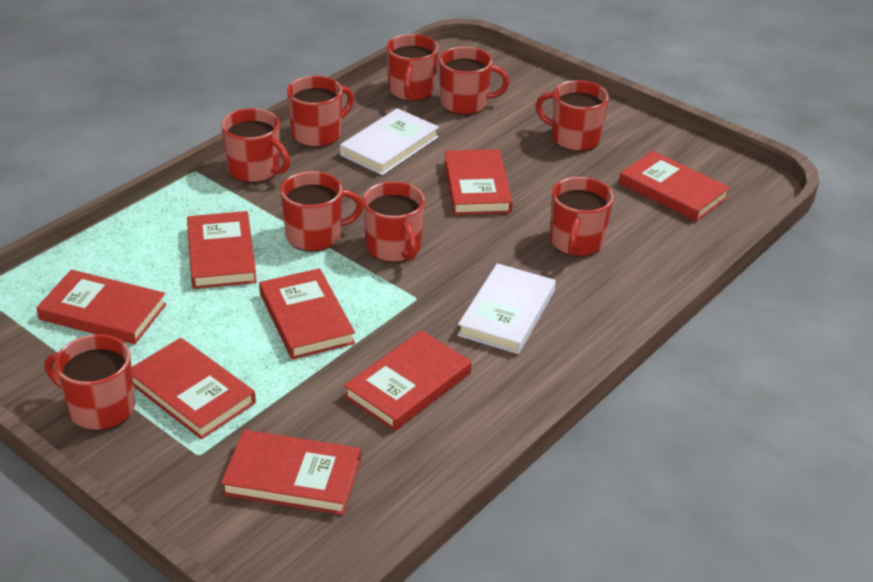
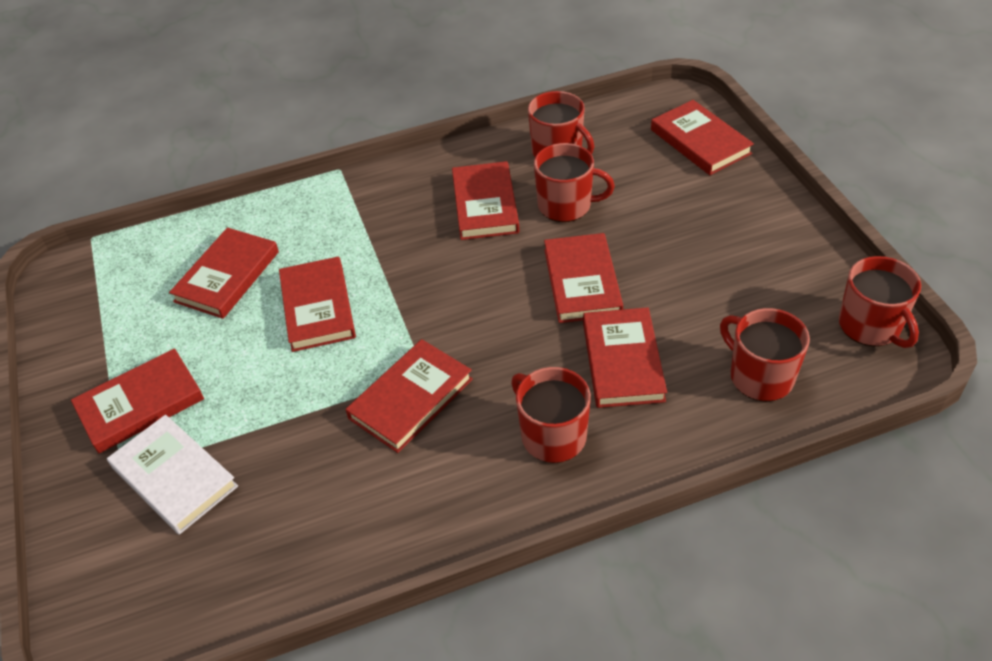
red mug: 9 -> 5
white book: 2 -> 1

